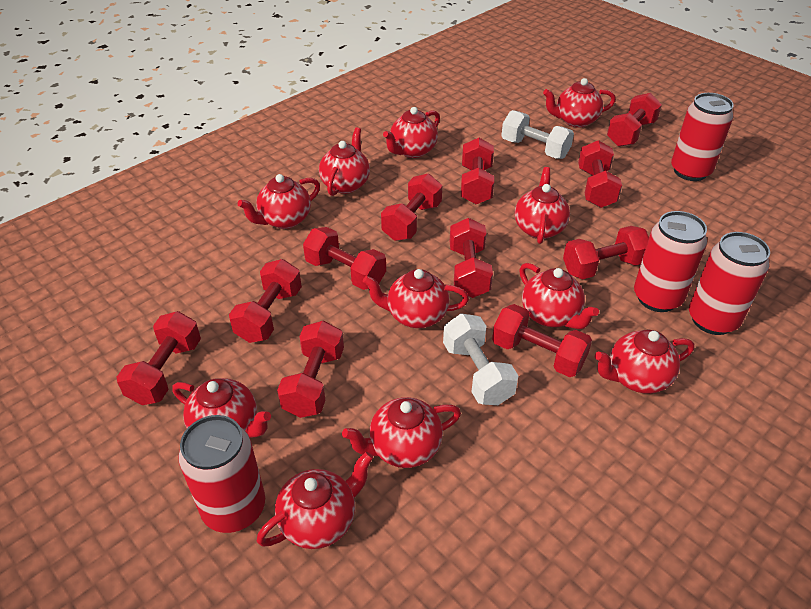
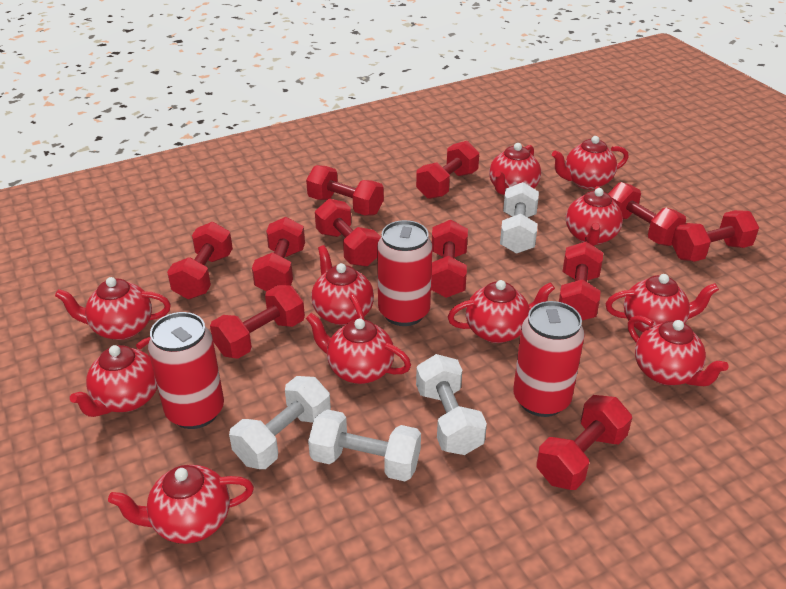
red can: 4 -> 3
white dumbbell: 2 -> 4

